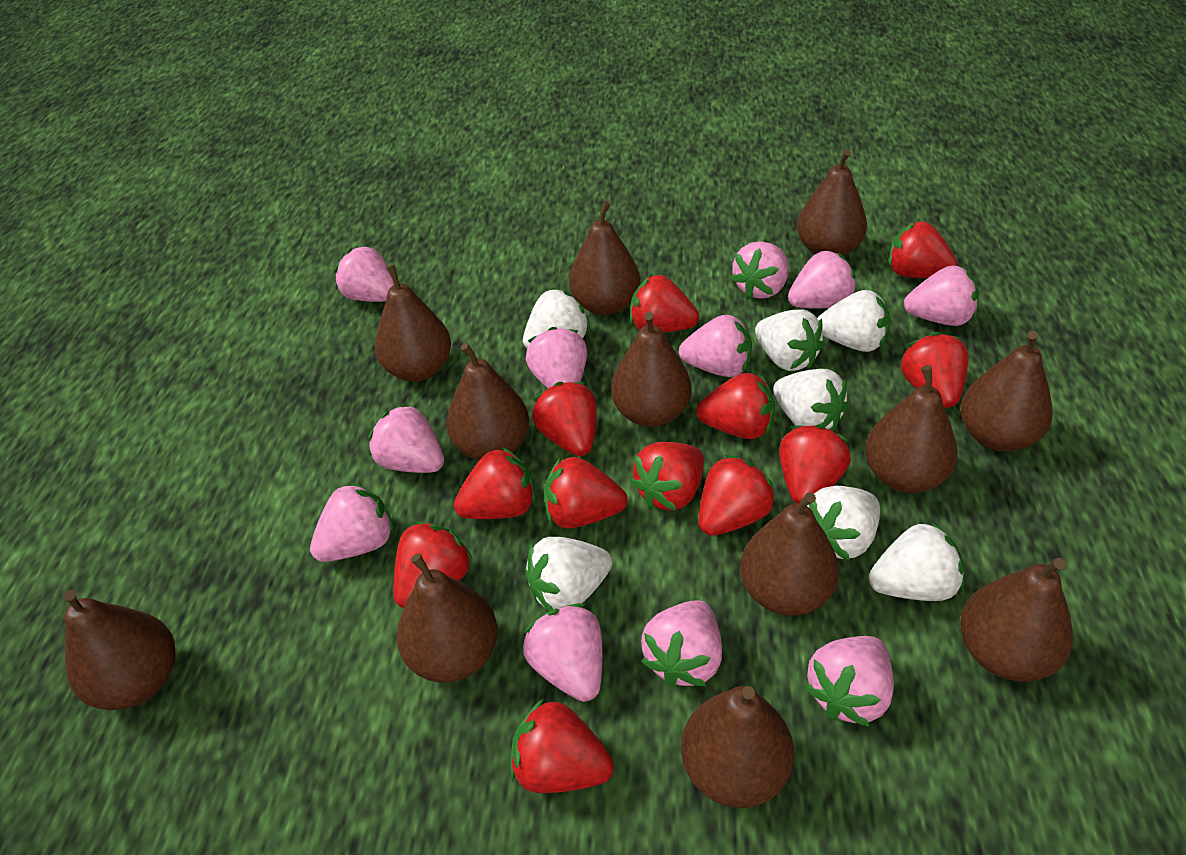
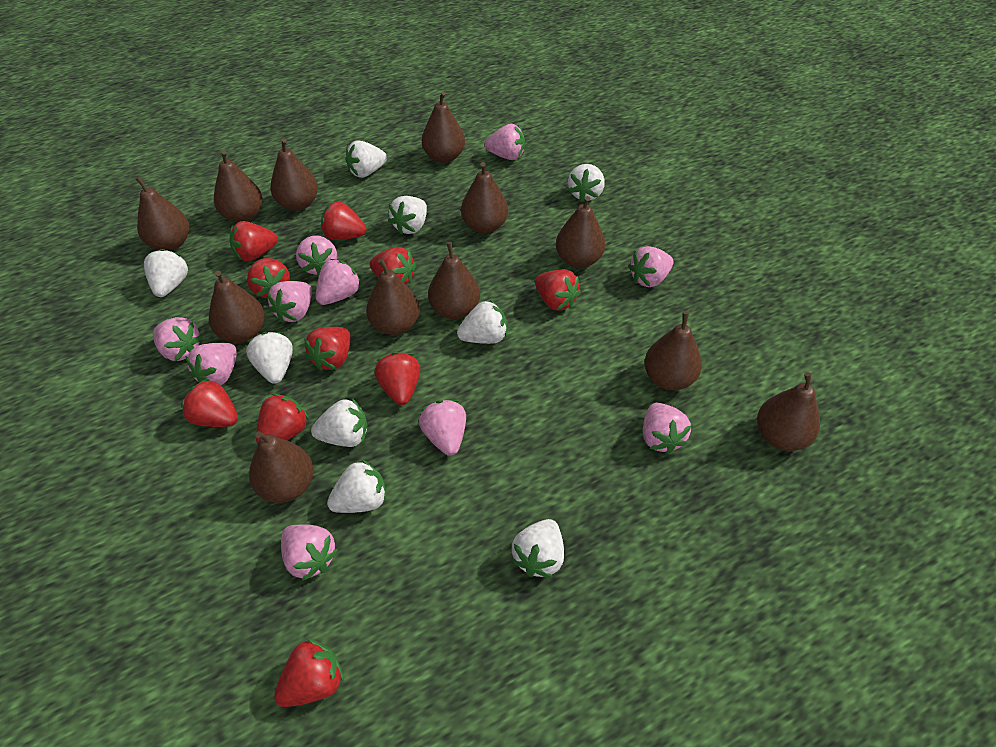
pink strawberry: 11 -> 10
red strawberry: 12 -> 10
white strawberry: 7 -> 9

